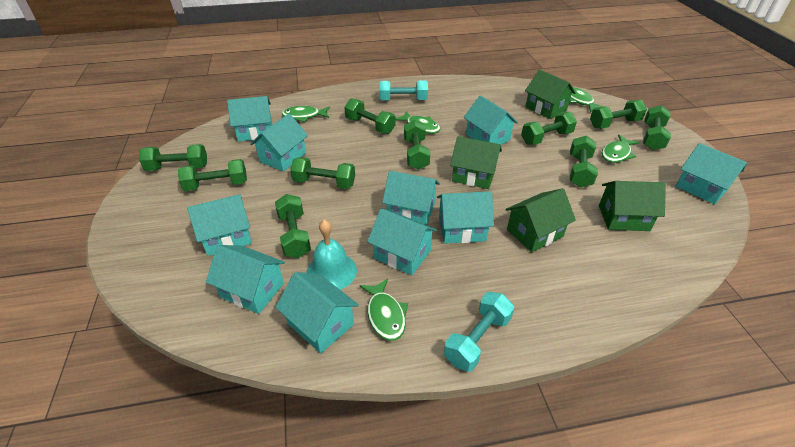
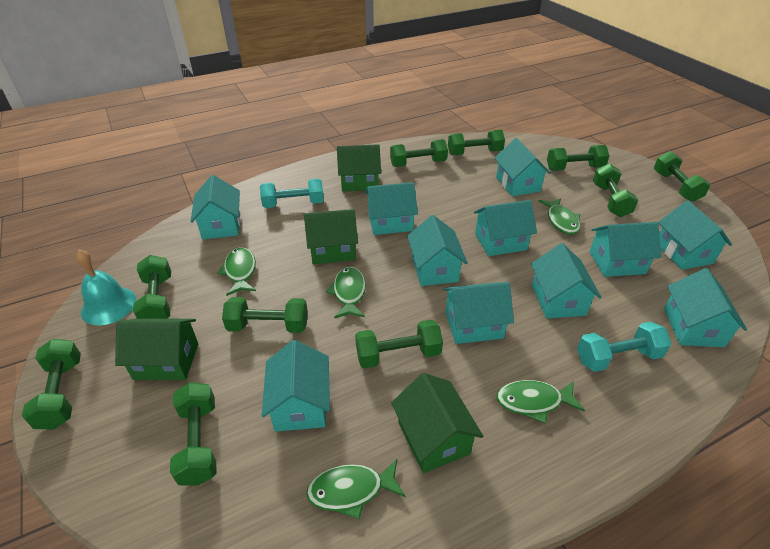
turquoise house: 10 -> 11

